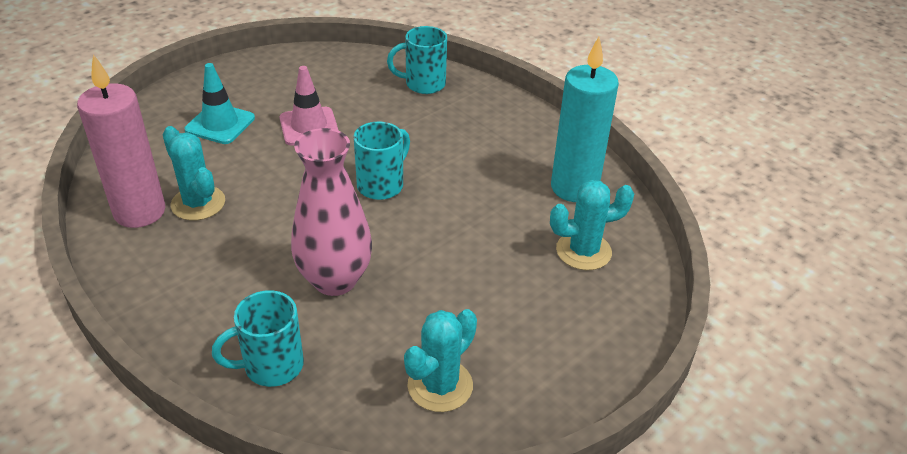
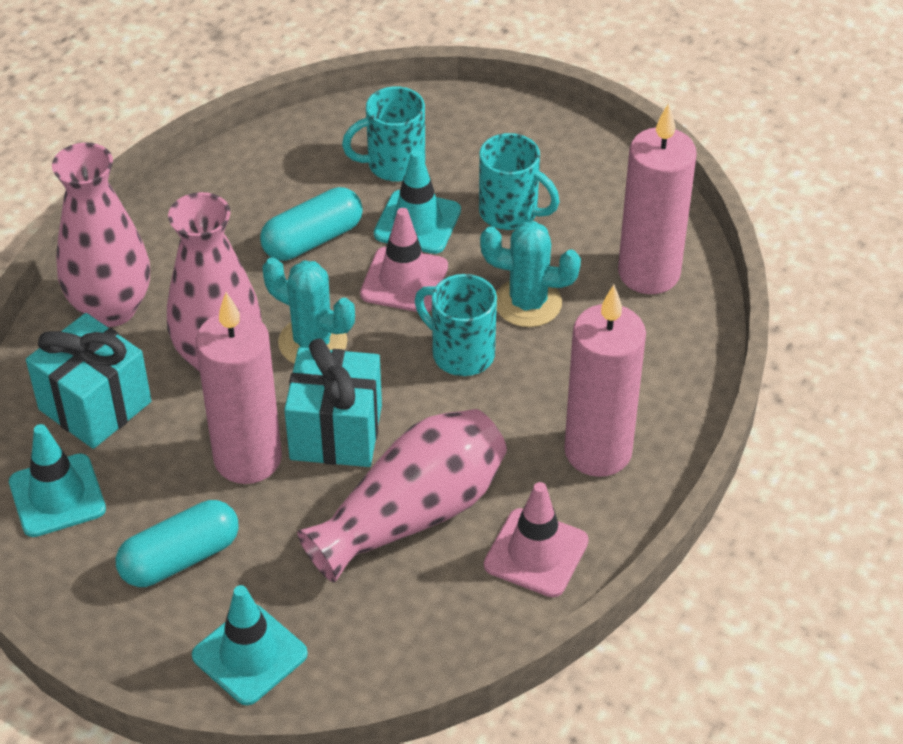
pink candle: 1 -> 3
pink traffic cone: 1 -> 2
pink vase: 1 -> 3
turquoise cactus: 3 -> 2
turquoise candle: 1 -> 0
turquoise capsule: 0 -> 2
turquoise gift: 0 -> 2
turquoise traffic cone: 1 -> 3

